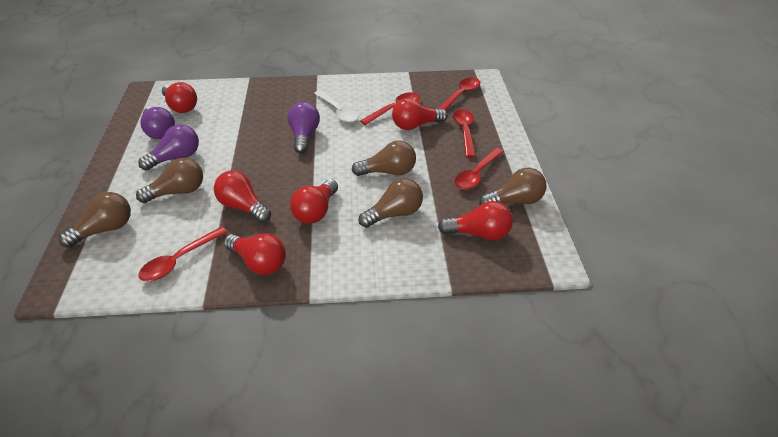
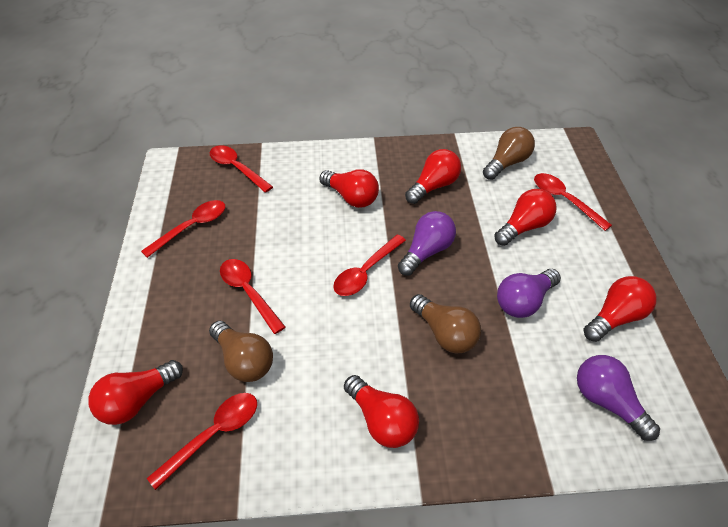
brown light bulb: 5 -> 3
red spoon: 5 -> 6
white spoon: 1 -> 0

